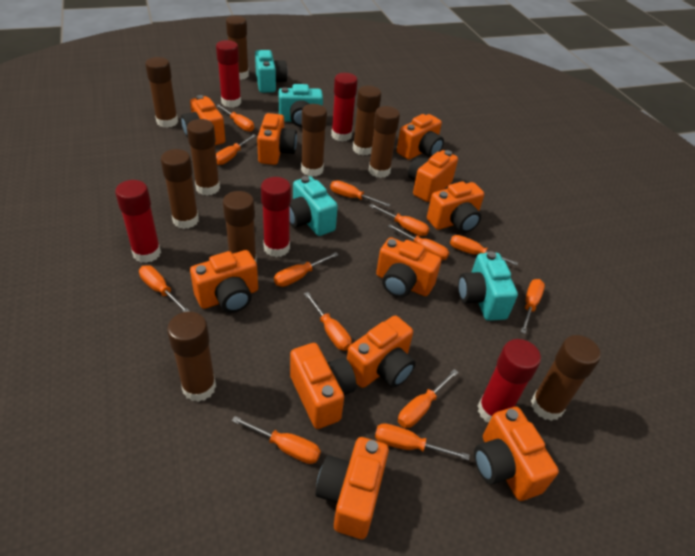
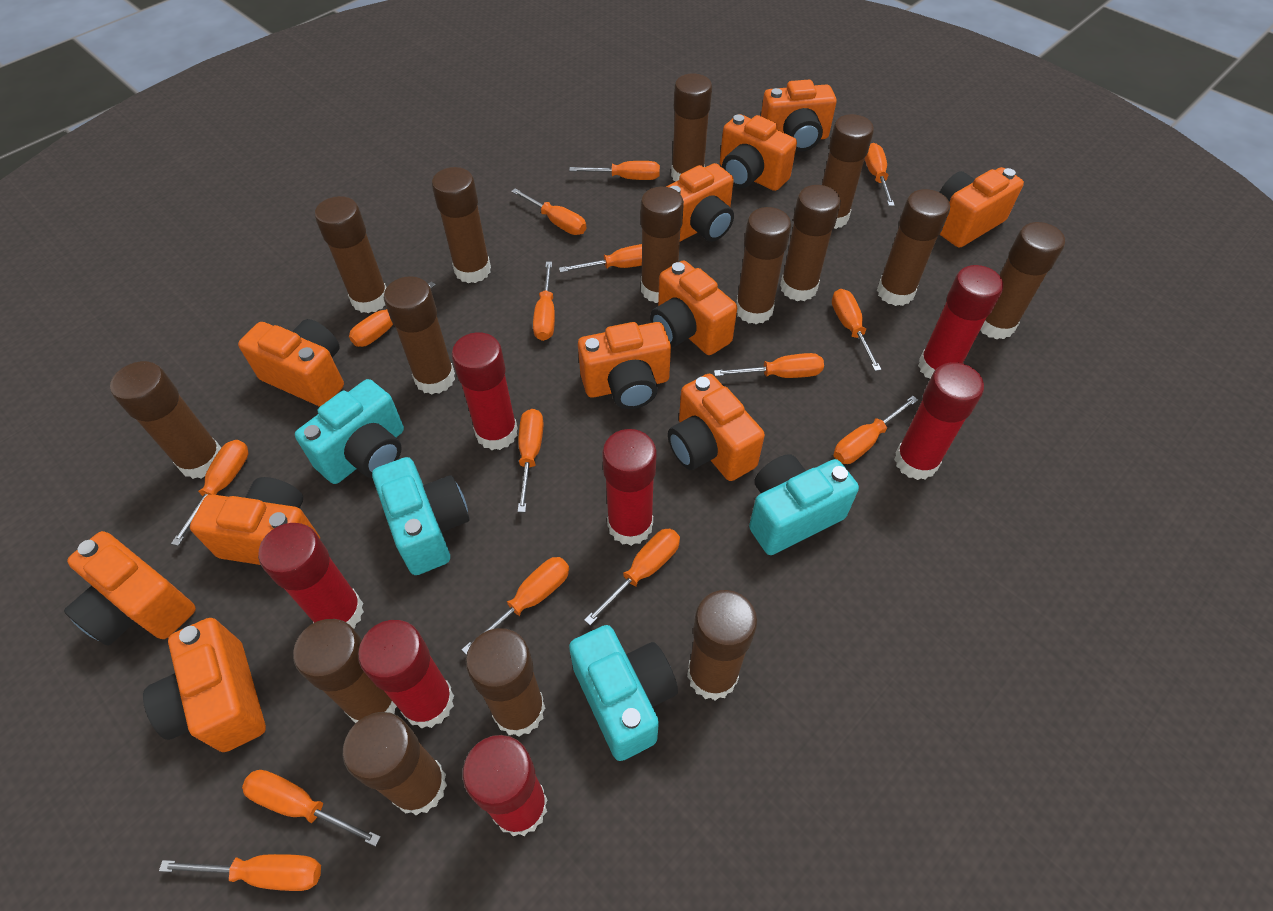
brown glue stick: 10 -> 15
orange screwdriver: 13 -> 15
red glue stick: 5 -> 7

